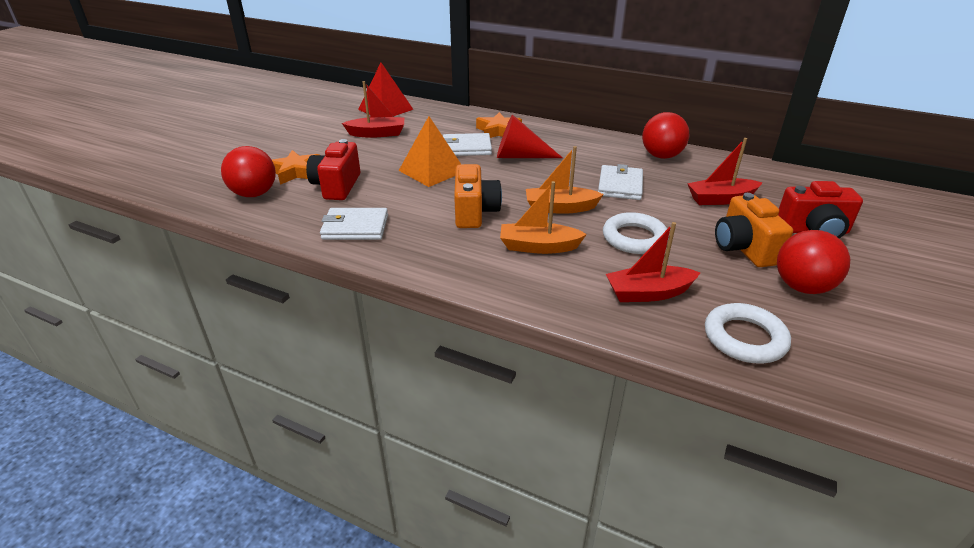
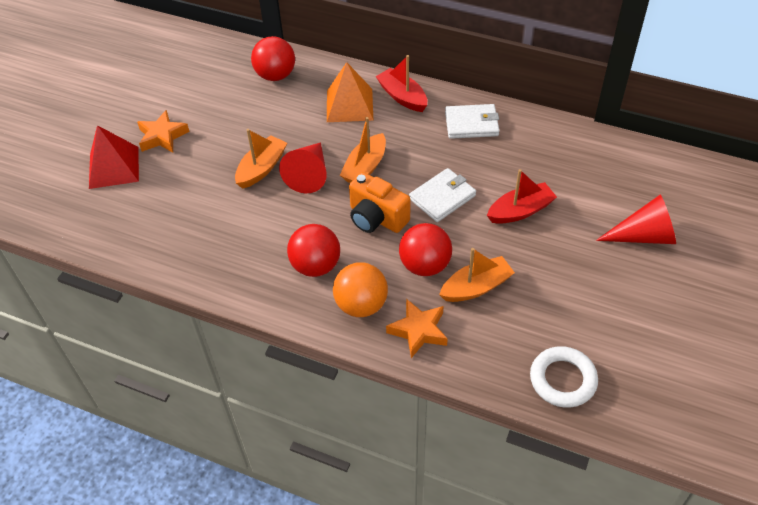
orange ball: 0 -> 1
orange boat: 2 -> 3
orange camera: 2 -> 1
red boat: 3 -> 2
red camera: 2 -> 0
red cone: 1 -> 2
white ring: 2 -> 1
white wallet: 3 -> 2

